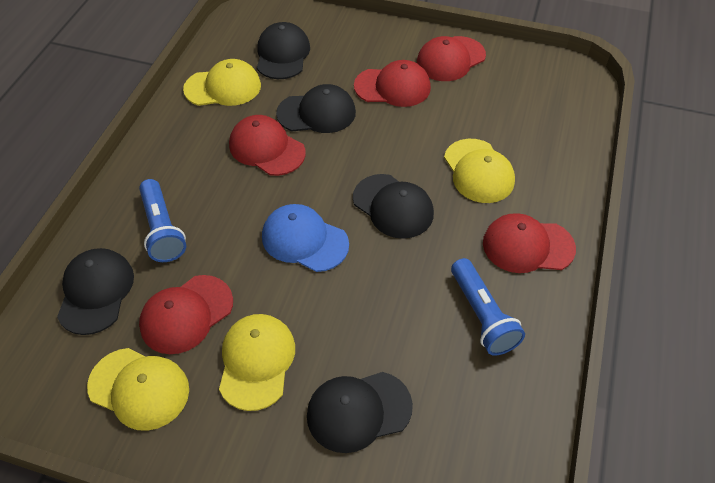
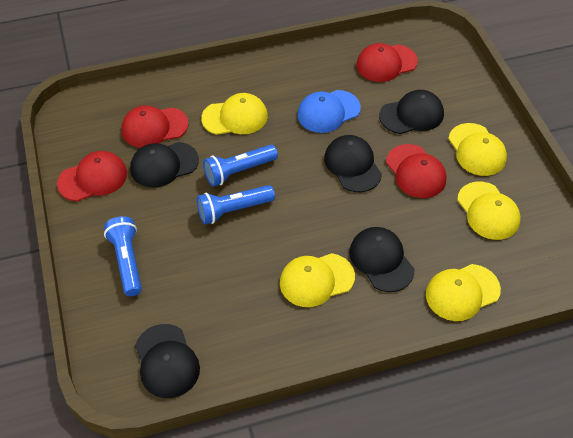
blue flashlight: 2 -> 3
red cap: 5 -> 4
yellow cap: 4 -> 5

